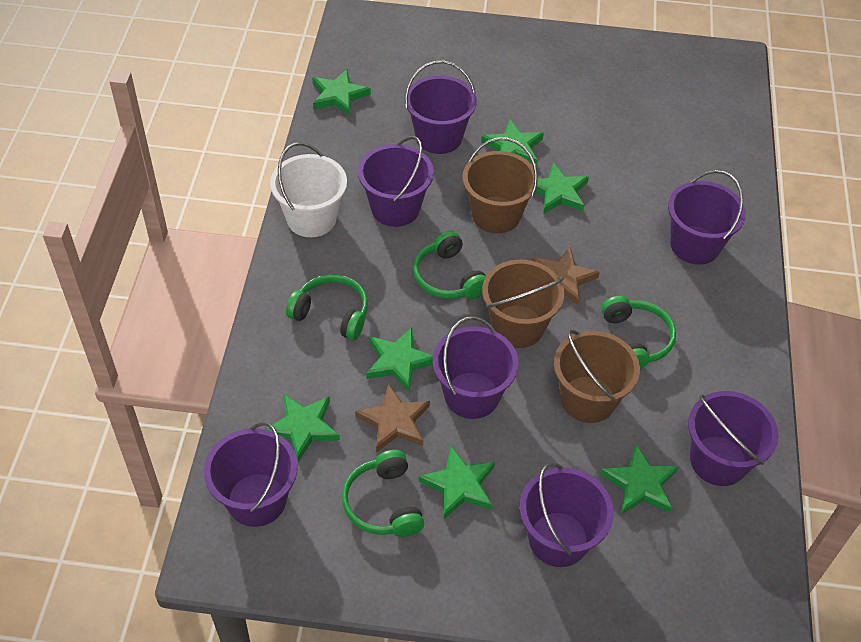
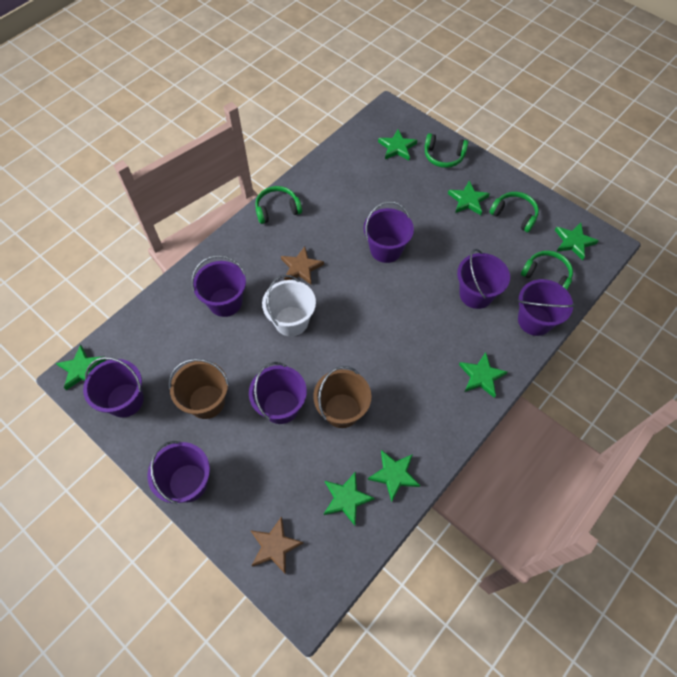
brown bucket: 3 -> 2

